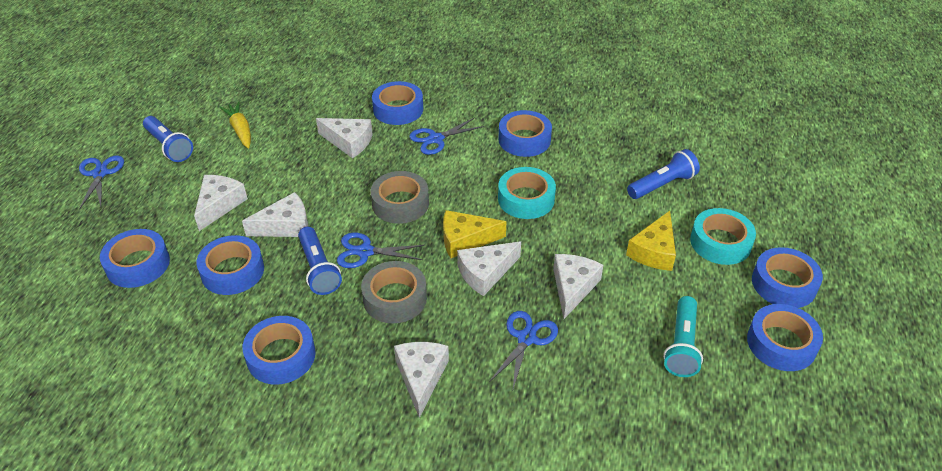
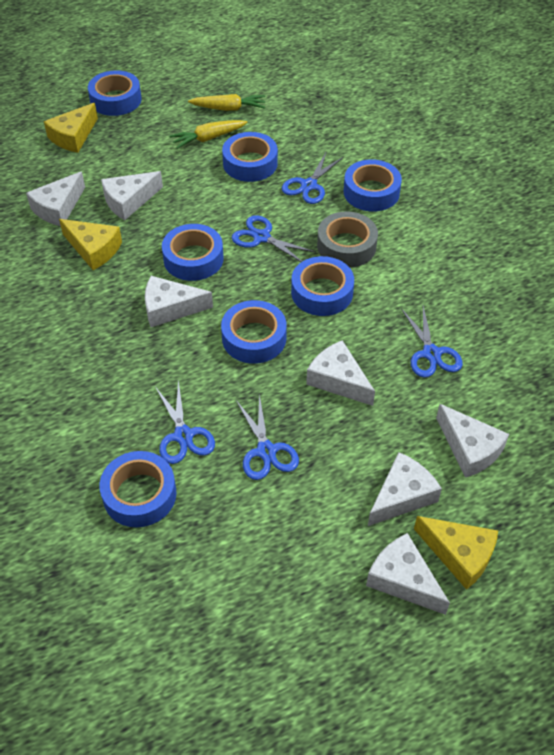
blue flashlight: 3 -> 0
blue scissors: 4 -> 5
grey tape: 2 -> 1
turquoise flashlight: 1 -> 0
turquoise tape: 2 -> 0
white cheese: 6 -> 7
yellow carrot: 1 -> 2
yellow cheese: 2 -> 3

